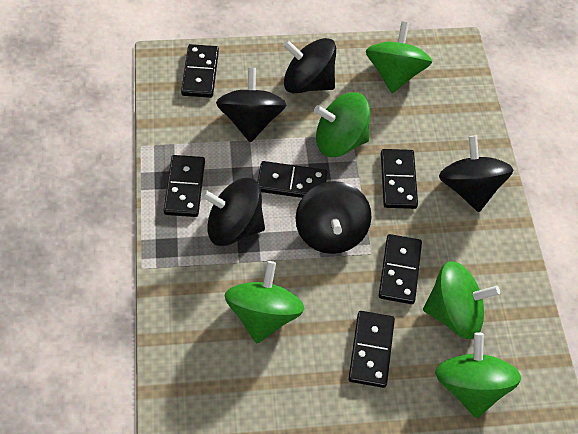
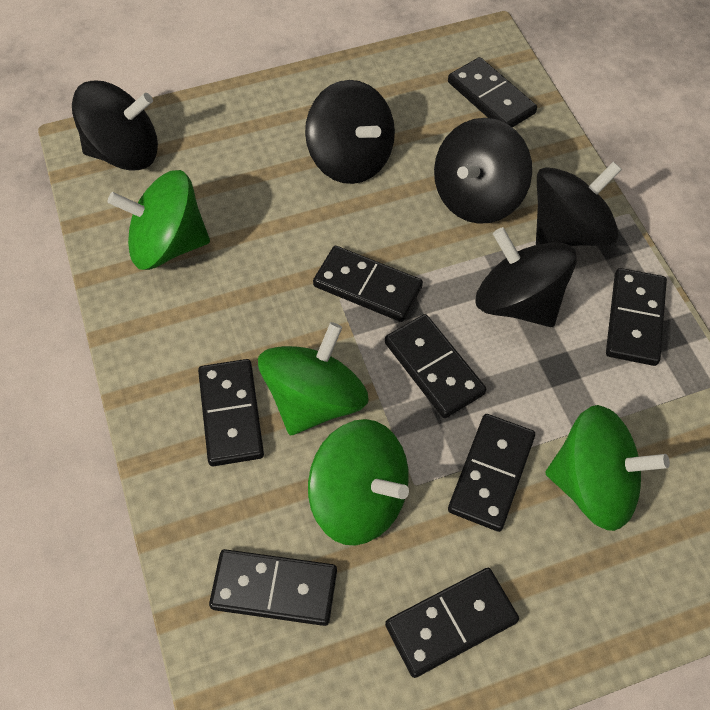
black domino: 6 -> 8
green spinning top: 5 -> 4

